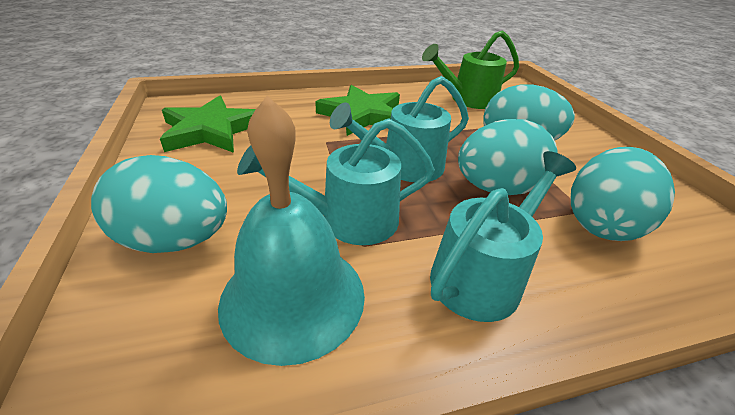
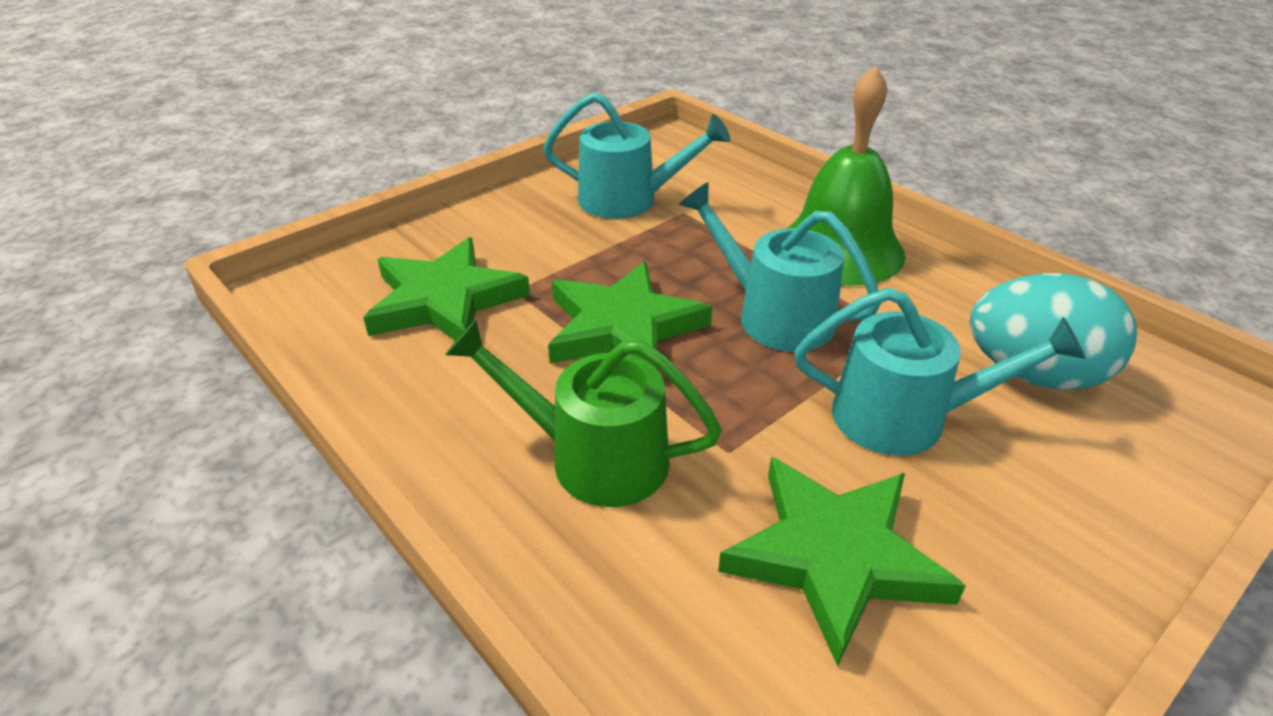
green bell: 0 -> 1
green star: 2 -> 3
turquoise bell: 1 -> 0
turquoise egg: 4 -> 1

